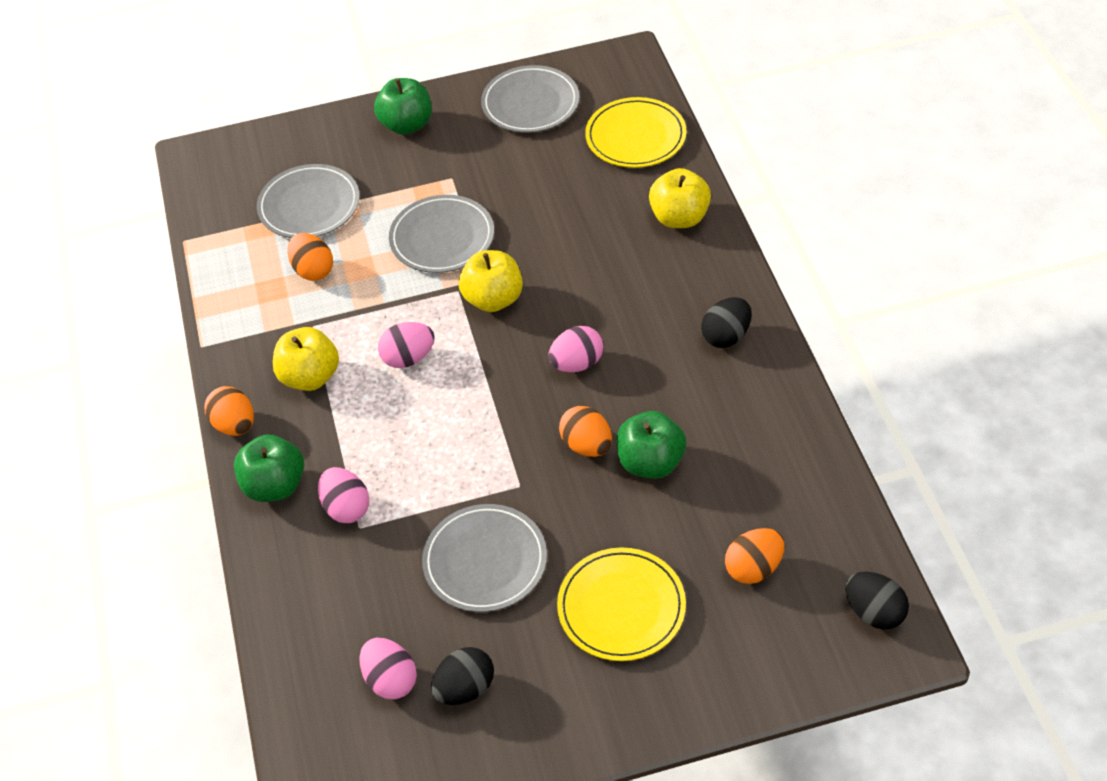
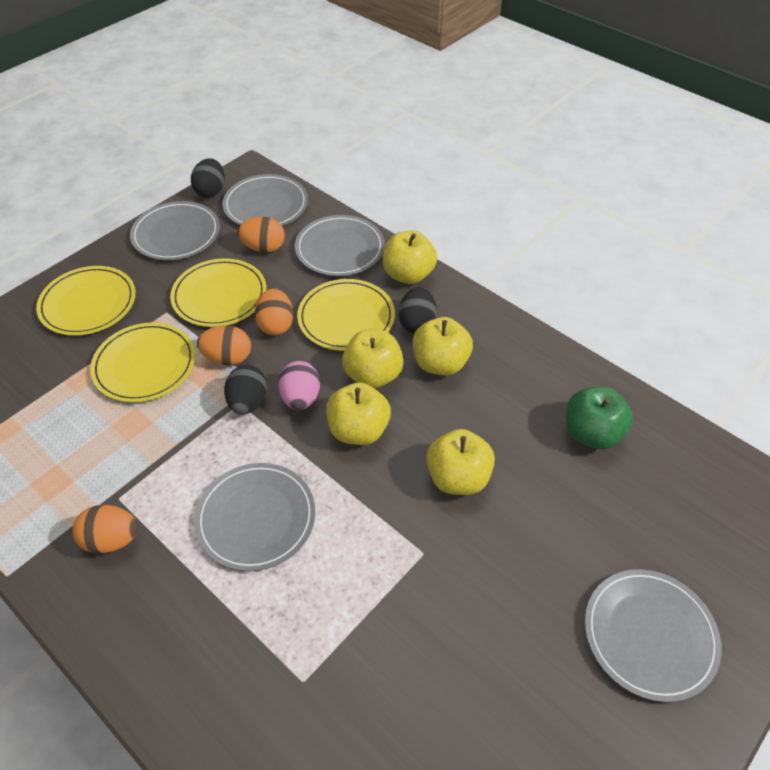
green apple: 3 -> 1
grey plate: 4 -> 5
pink egg: 4 -> 1
yellow apple: 3 -> 5
yellow plate: 2 -> 4

